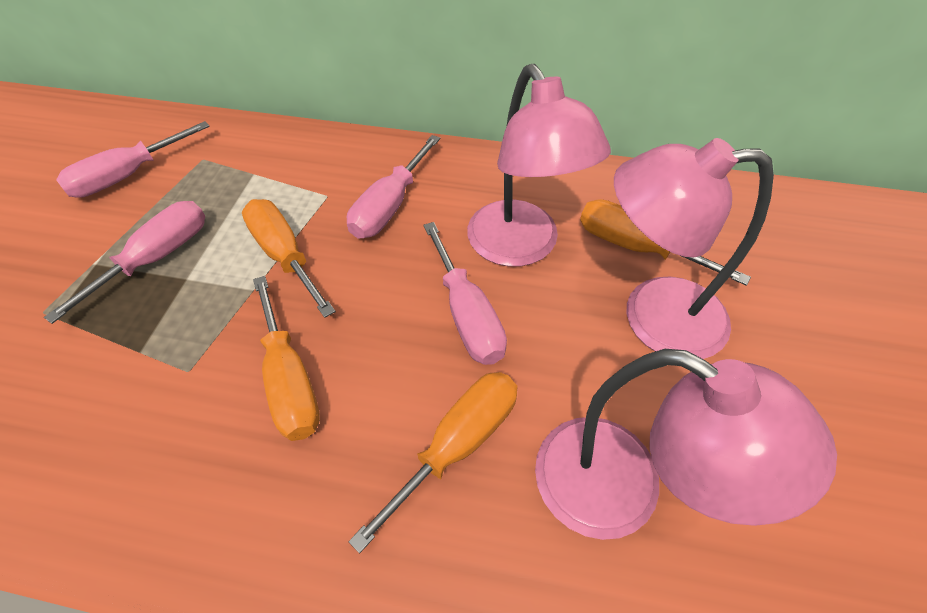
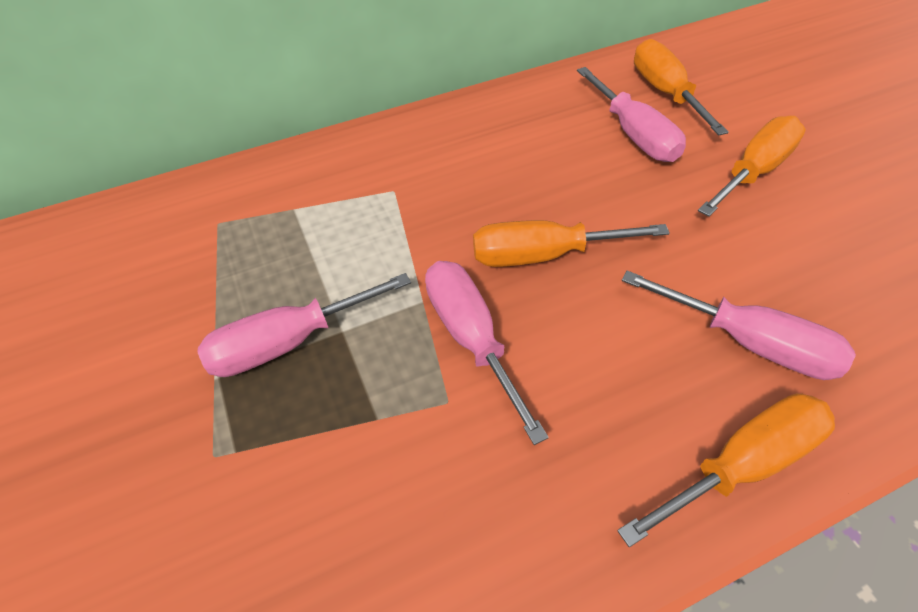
pink lamp: 3 -> 0

